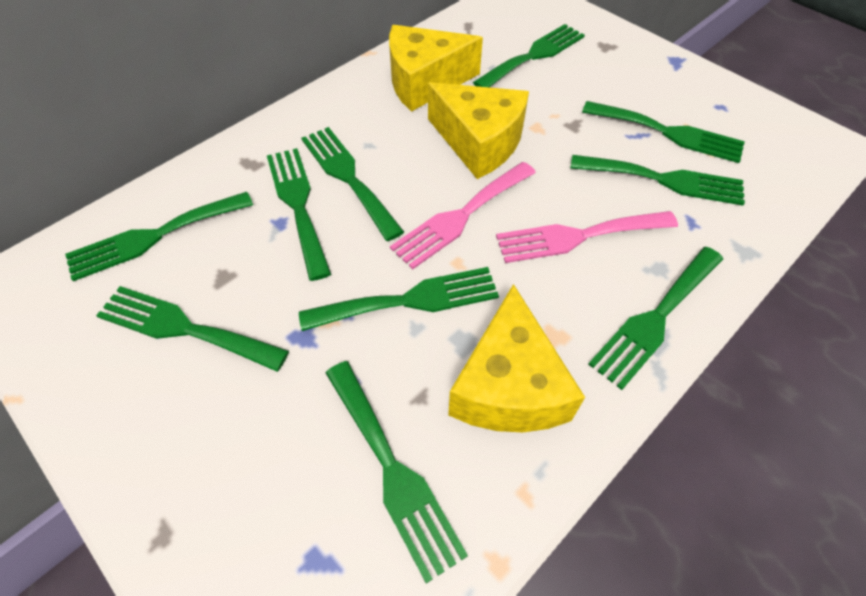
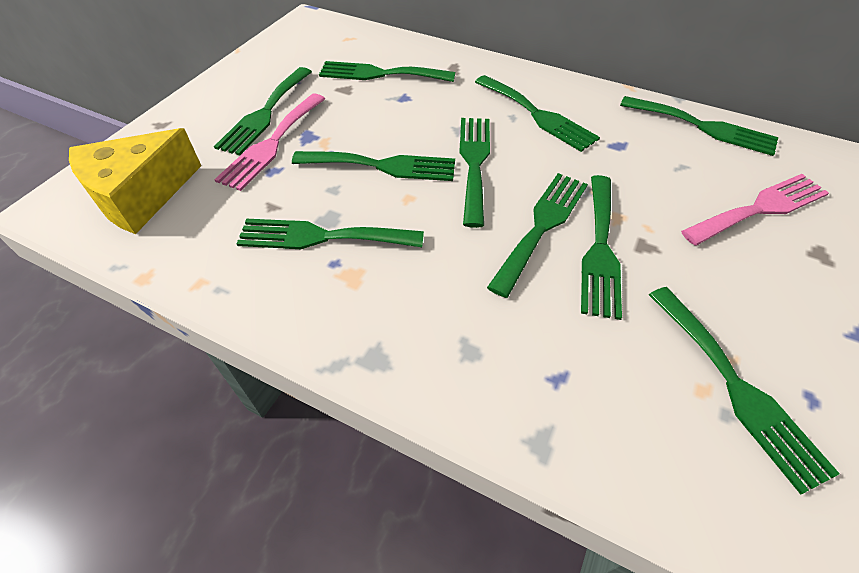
yellow cheese: 3 -> 1

